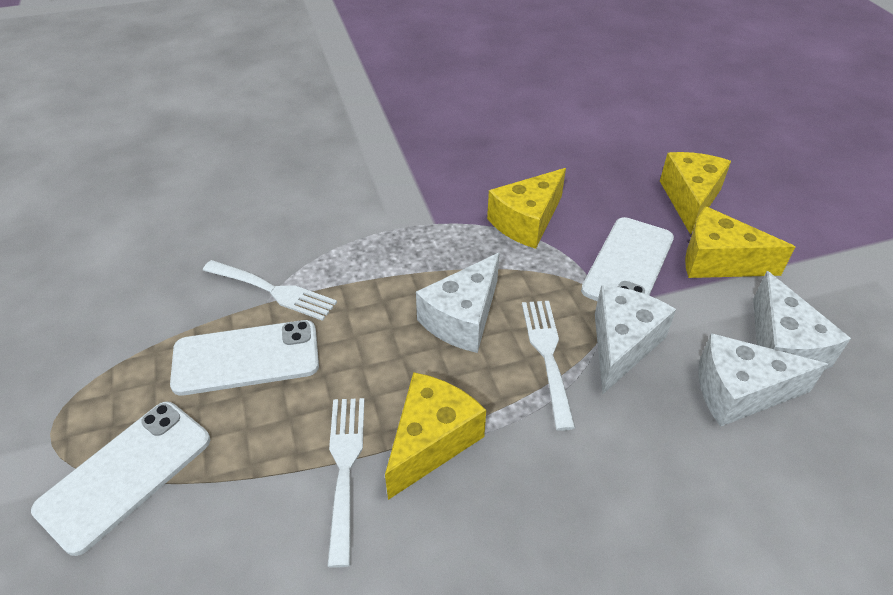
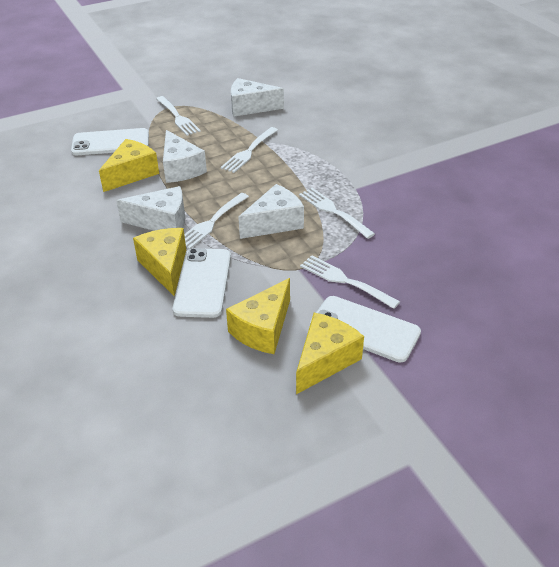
white fork: 3 -> 5

